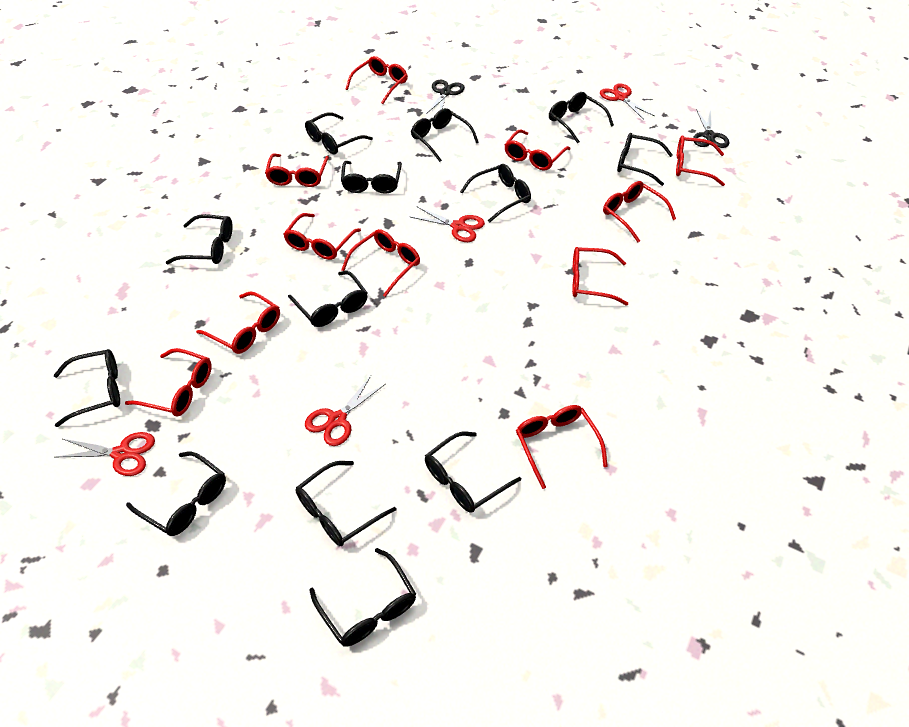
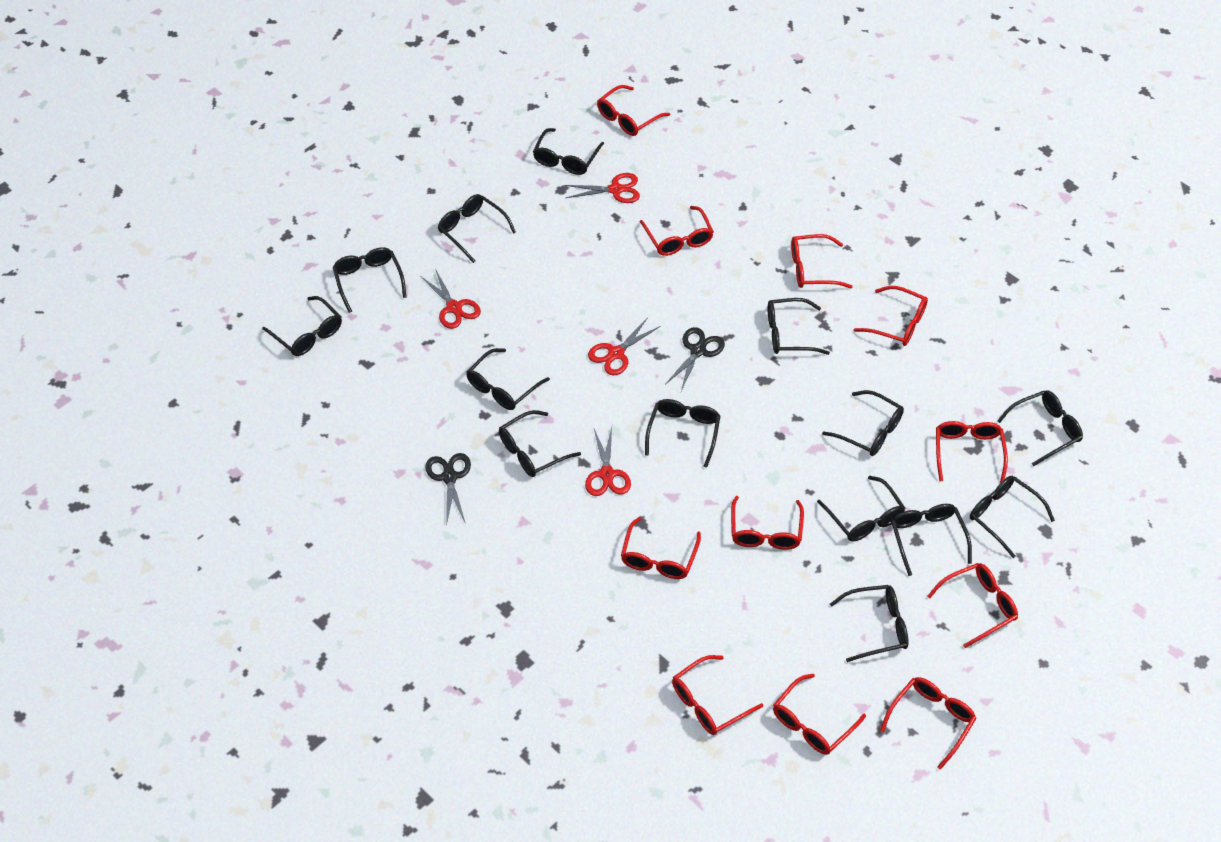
black glasses: 13 -> 14

